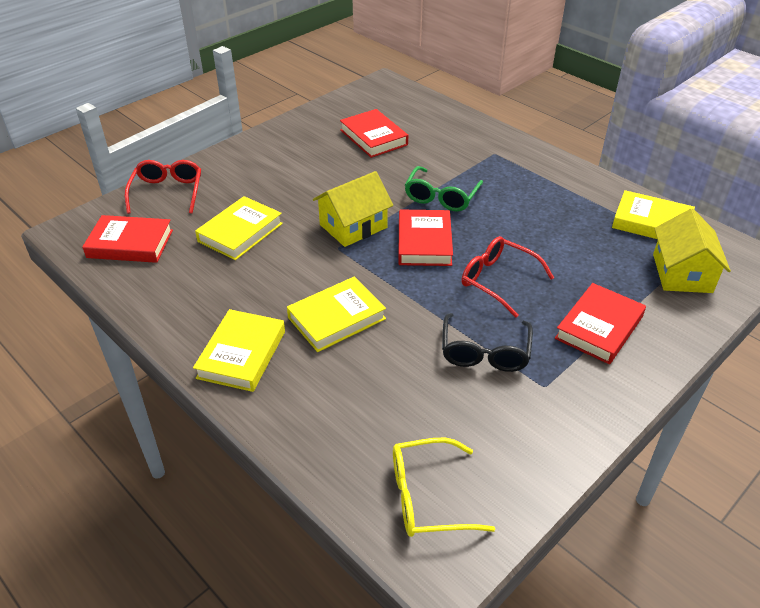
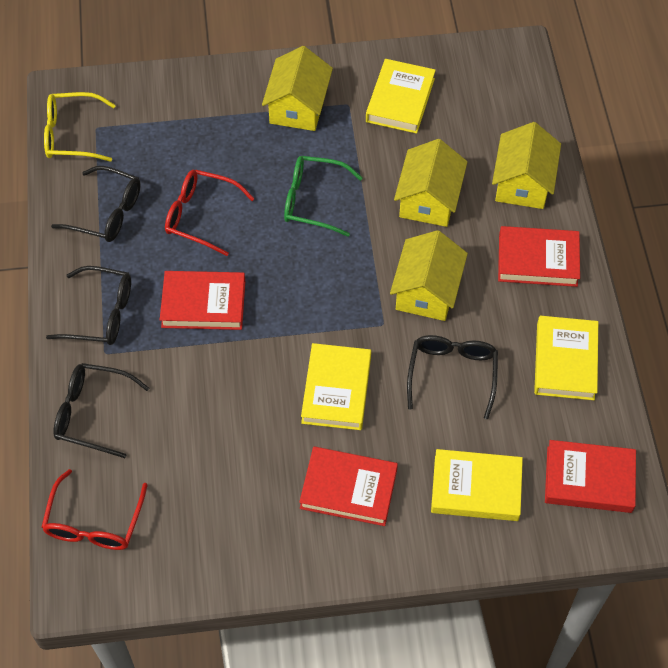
black glasses: 1 -> 4
yellow house: 2 -> 4

